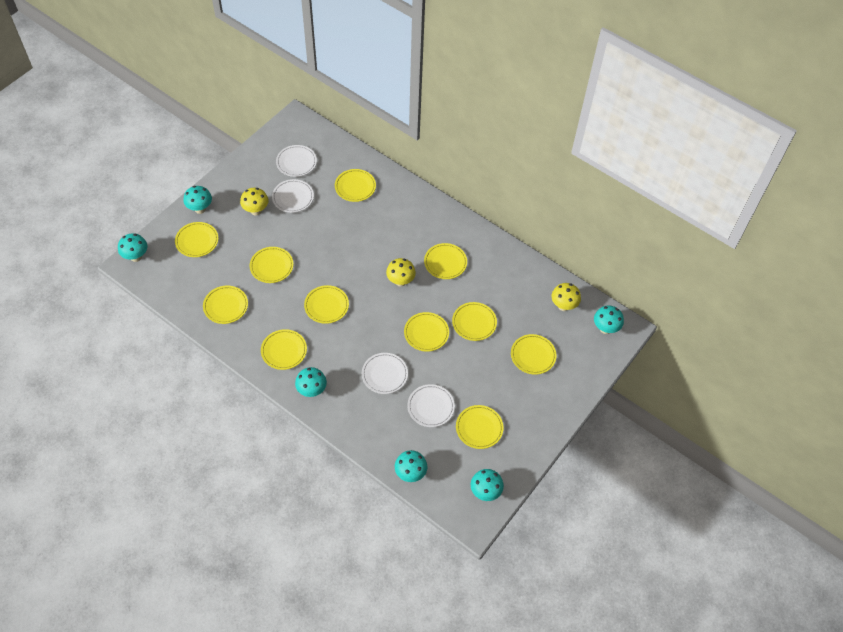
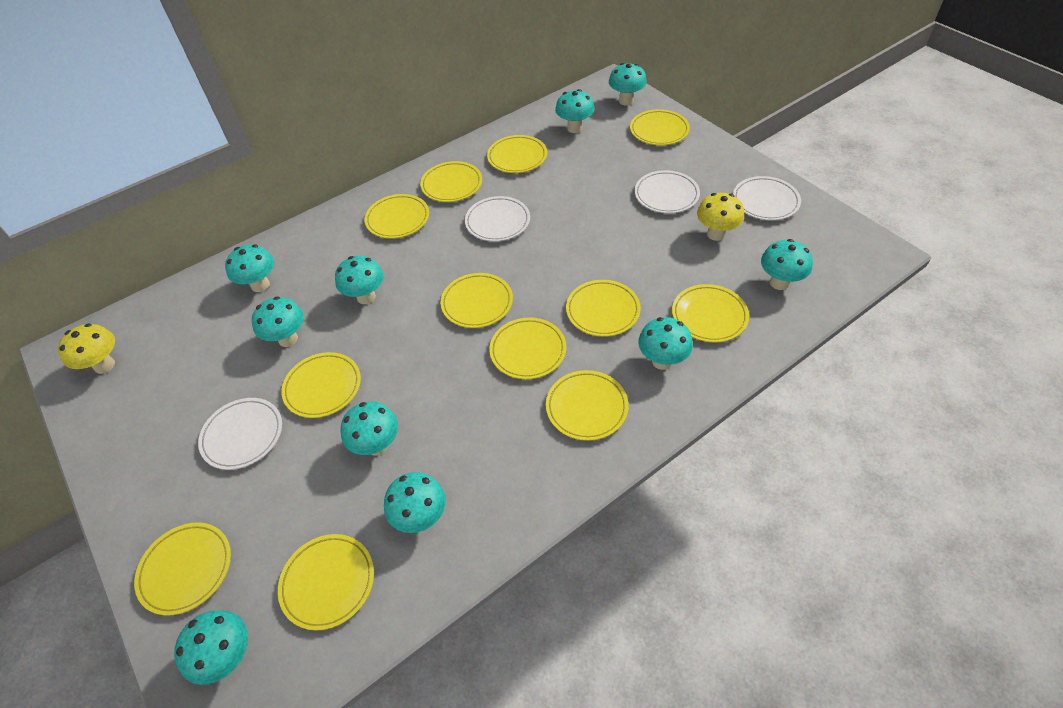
turquoise mushroom: 6 -> 10
yellow mushroom: 3 -> 2
yellow plate: 11 -> 12

